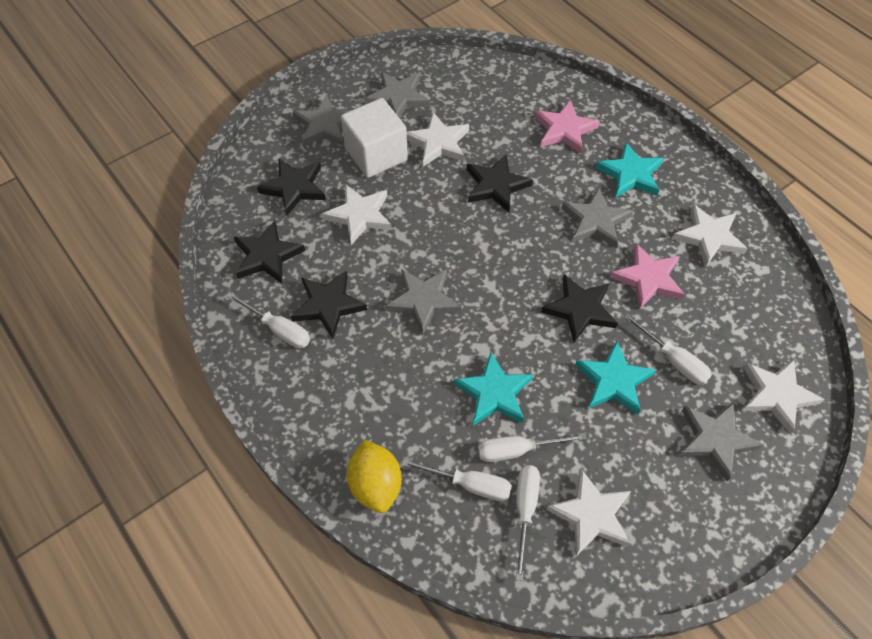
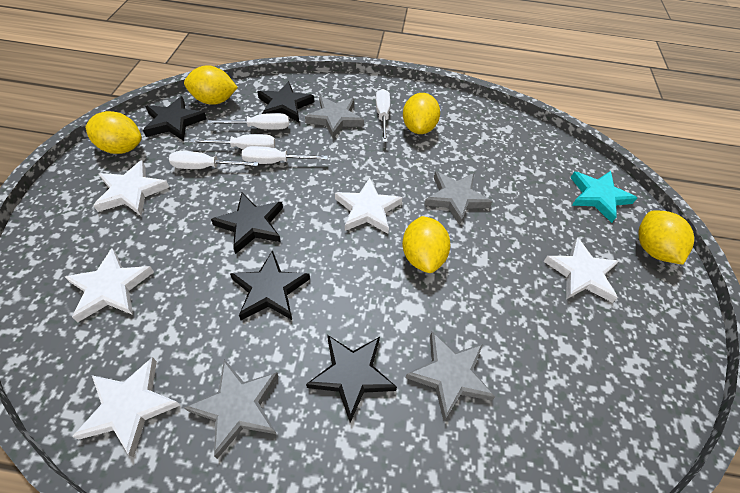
grey star: 5 -> 4
pink star: 2 -> 0
turquoise star: 3 -> 1
white cube: 1 -> 0
yellow lemon: 1 -> 5

